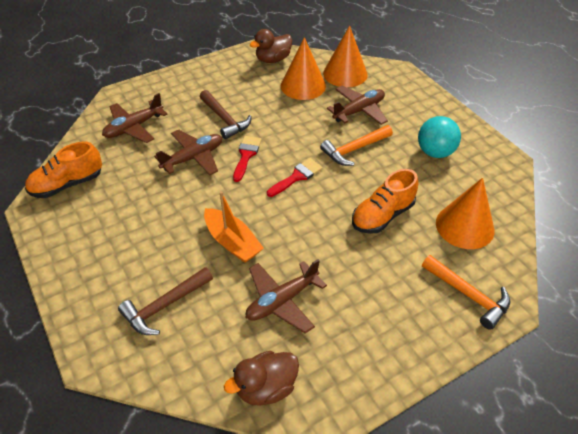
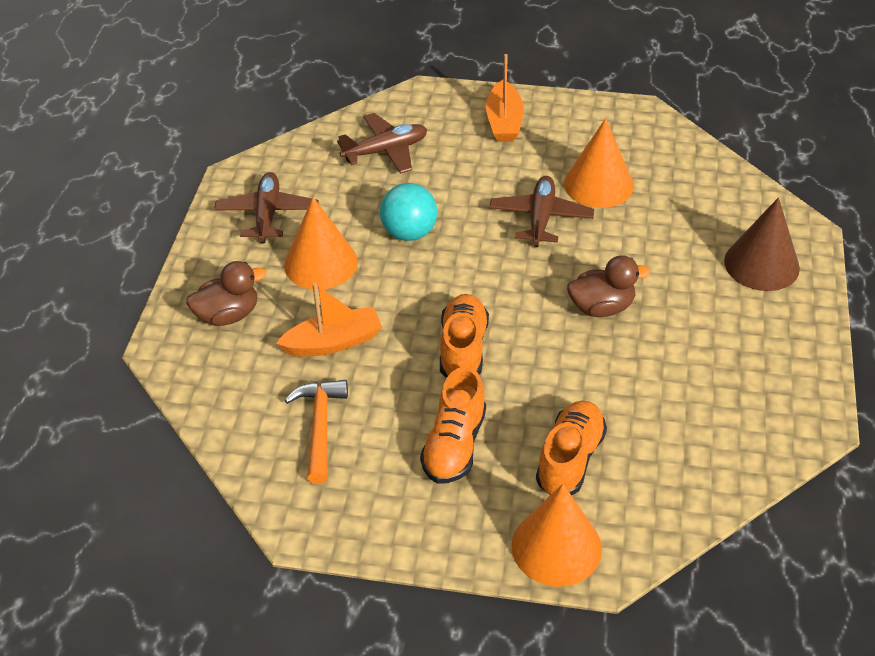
brown cone: 0 -> 1
brown hammer: 2 -> 0
brown plane: 4 -> 3
orange boat: 1 -> 2
orange hammer: 2 -> 1
orange shoe: 2 -> 3
red brush: 2 -> 0

